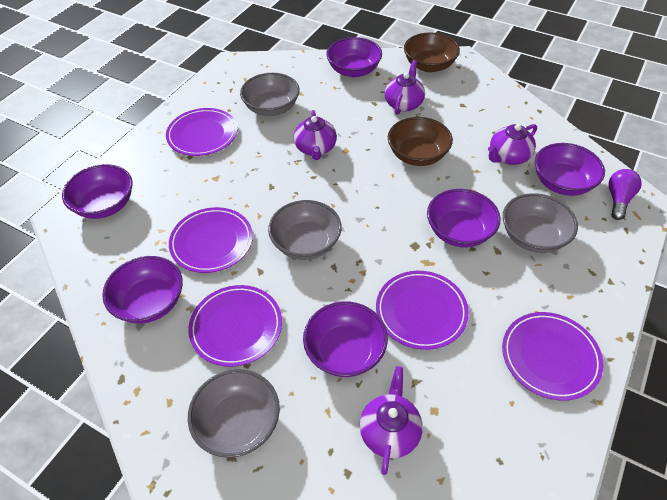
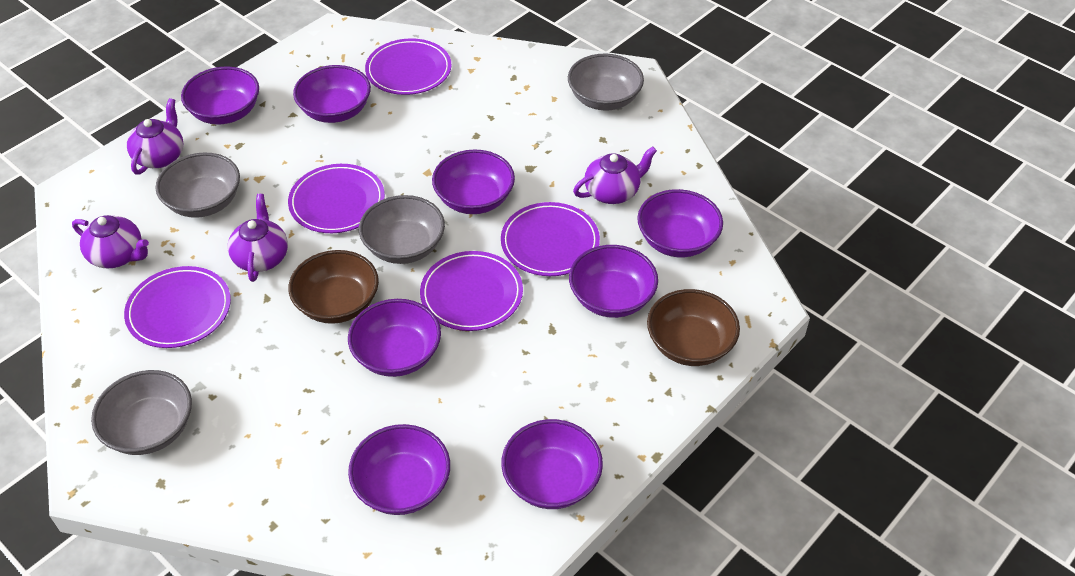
purple bowl: 6 -> 8
purple light bulb: 1 -> 0

